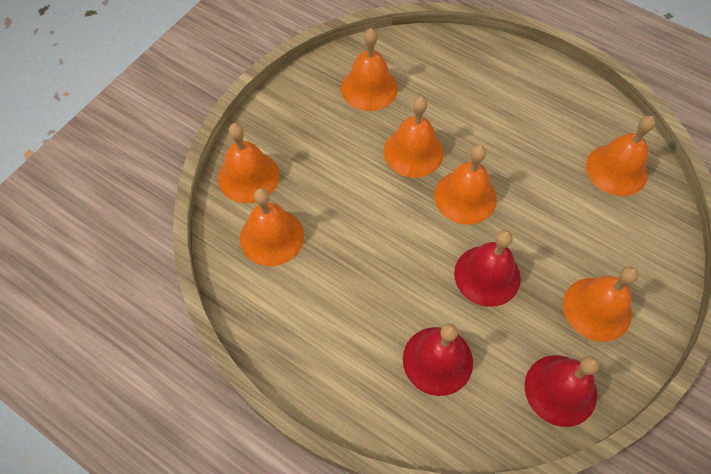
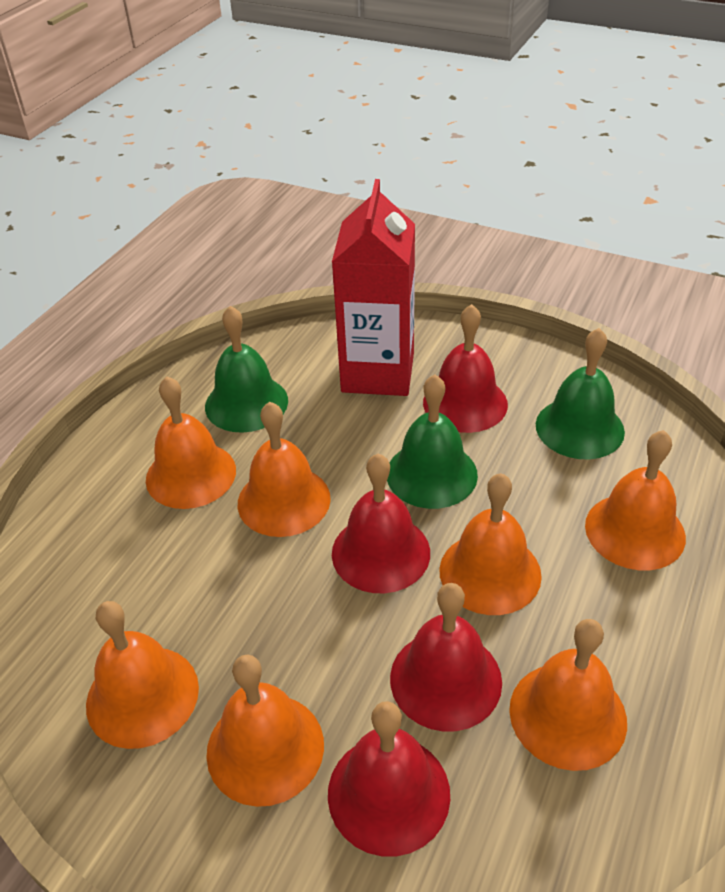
green bell: 0 -> 3
red bell: 3 -> 4
red carton: 0 -> 1

